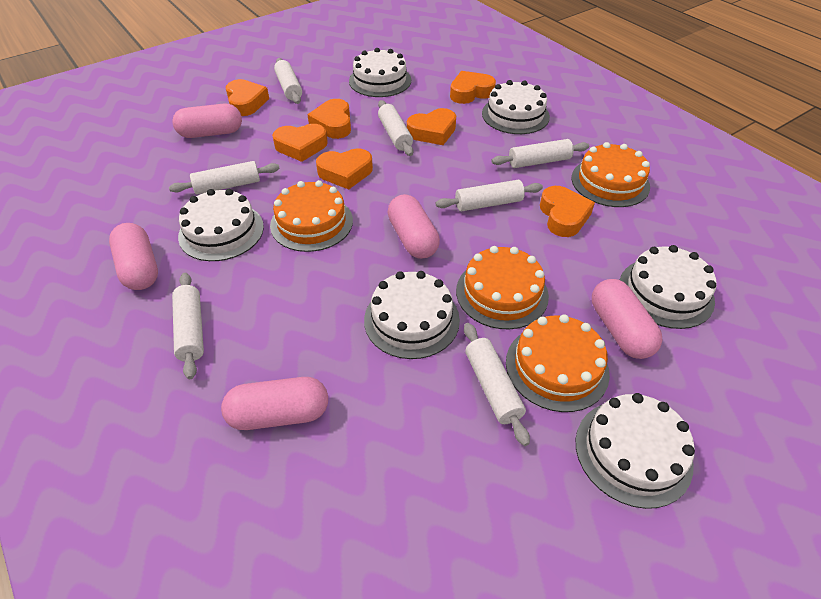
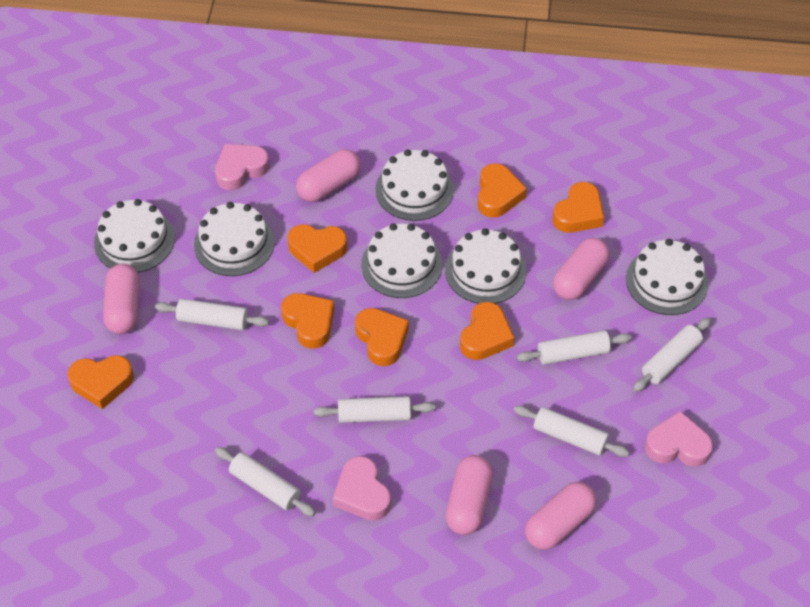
orange cake: 4 -> 0
pink heart: 0 -> 3
white rolling pin: 7 -> 6

